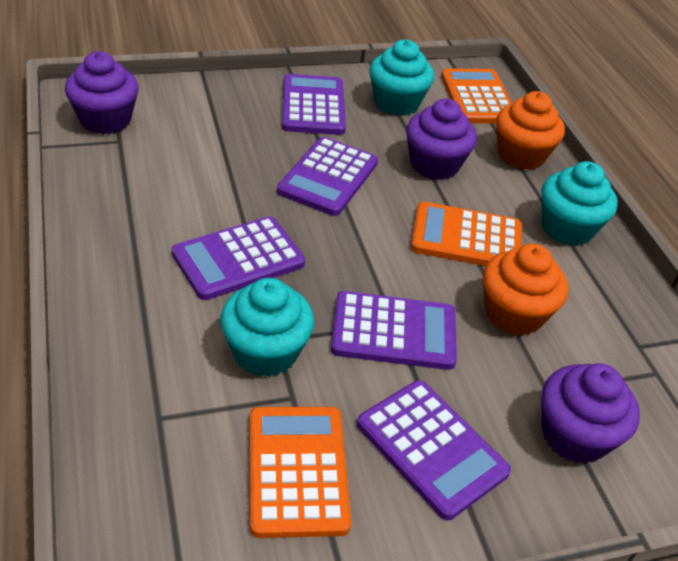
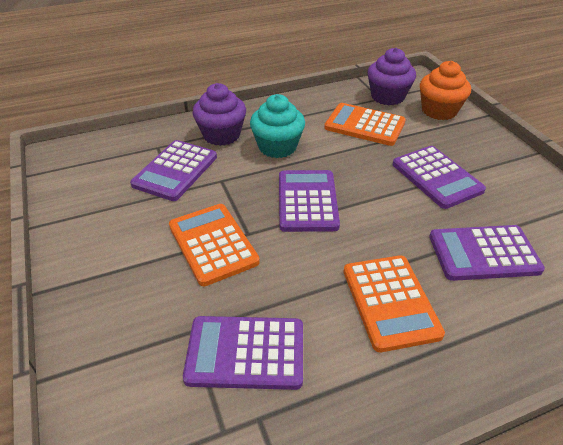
orange cupcake: 2 -> 1
purple cupcake: 3 -> 2
turquoise cupcake: 3 -> 1

